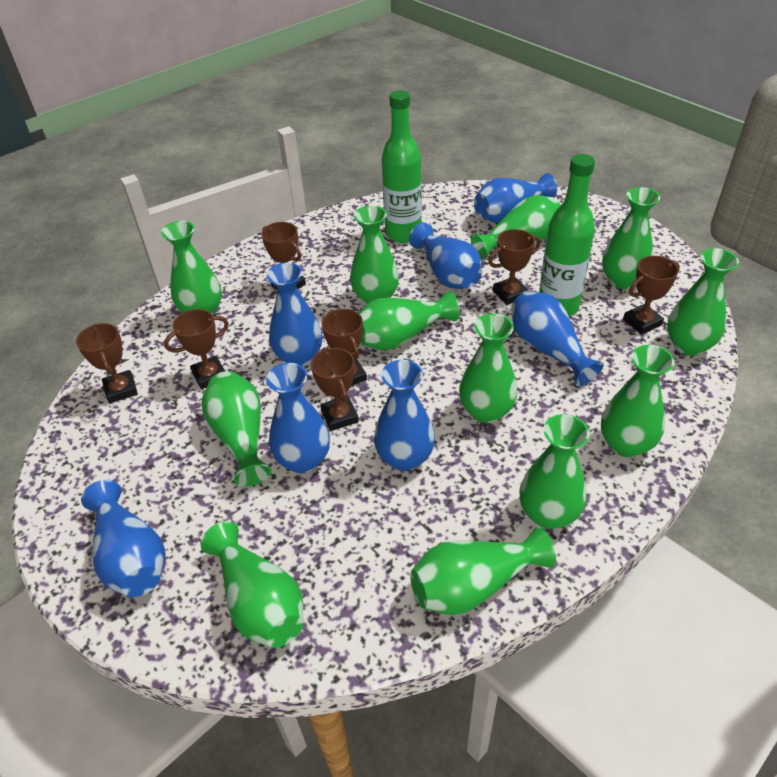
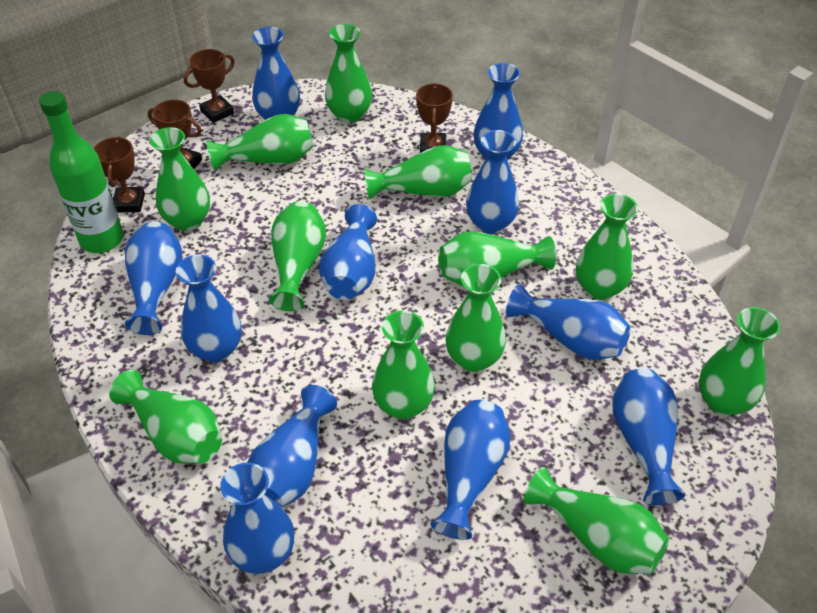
blue vase: 7 -> 11
brown trophy: 7 -> 4
green bottle: 2 -> 1

